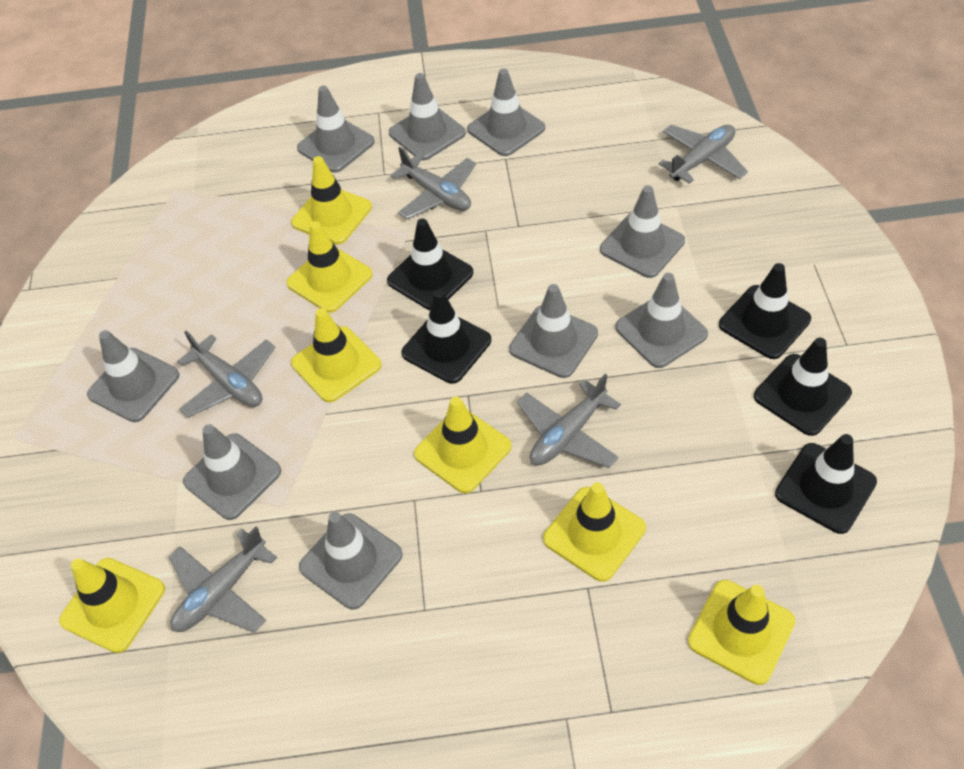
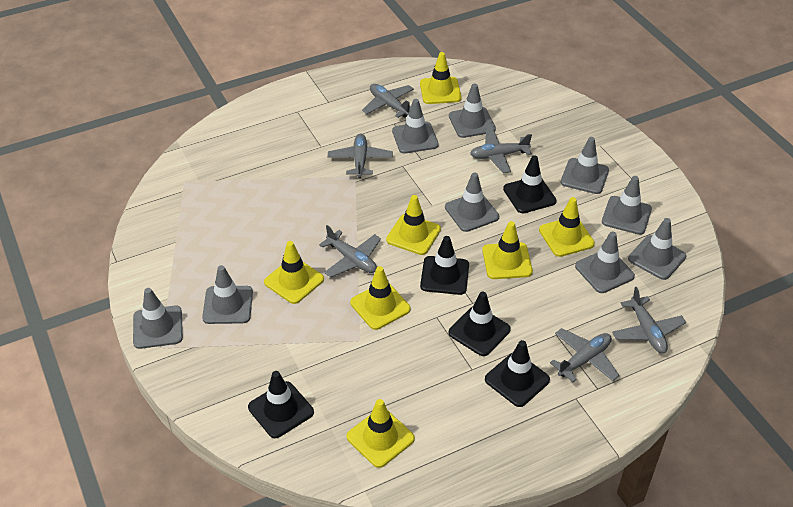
grey plane: 5 -> 6

